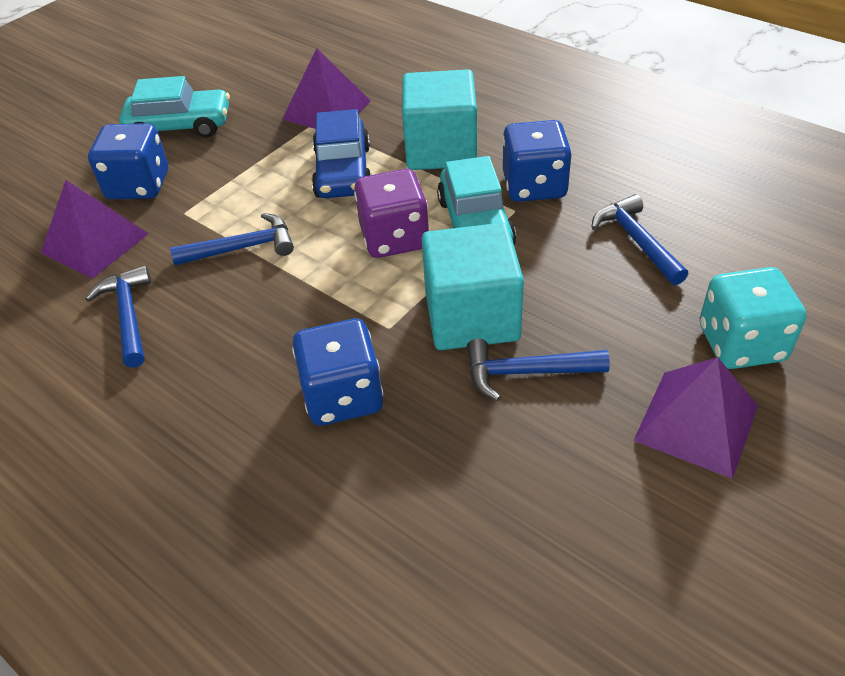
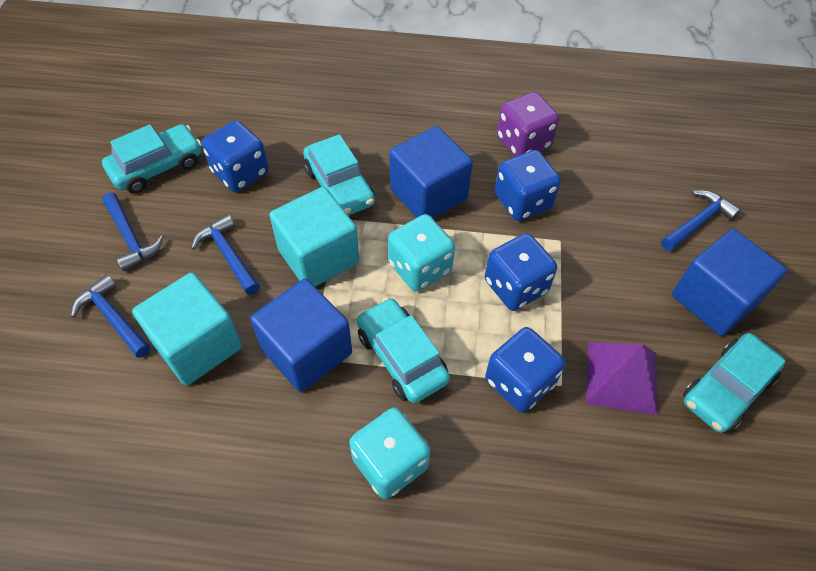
blue car: 1 -> 0
blue cube: 0 -> 3
blue dice: 3 -> 4
purple pyramid: 3 -> 1
turquoise car: 2 -> 4
turquoise dice: 1 -> 2

